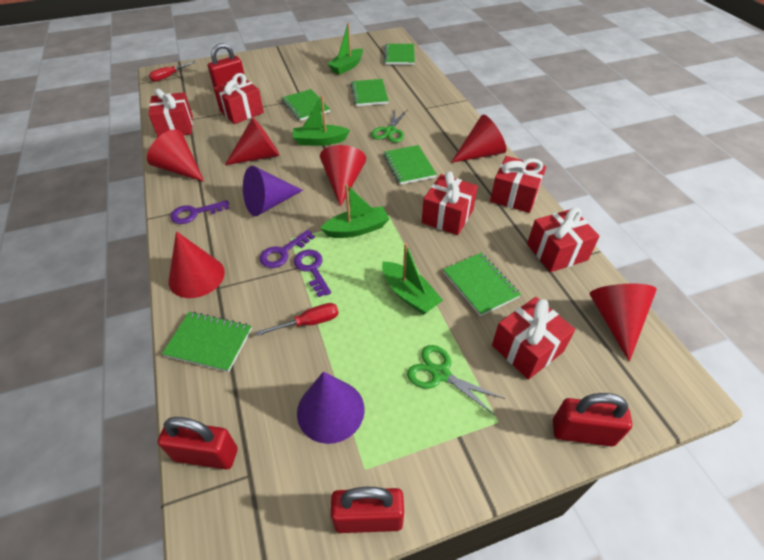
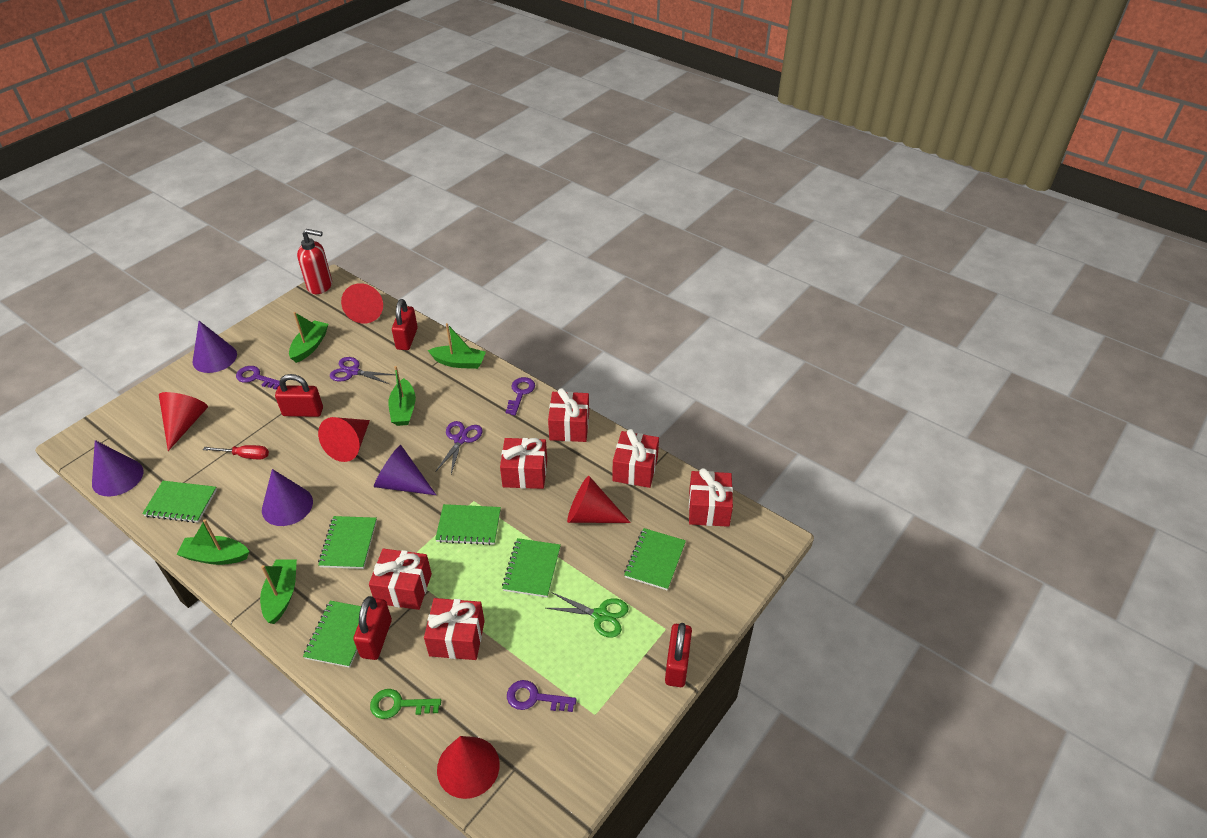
green boat: 4 -> 5
green key: 0 -> 1
green scissors: 2 -> 1
purple cone: 2 -> 4
purple scissors: 0 -> 2
red cone: 6 -> 5
red screwdriver: 2 -> 1
red soap dispenser: 0 -> 1

